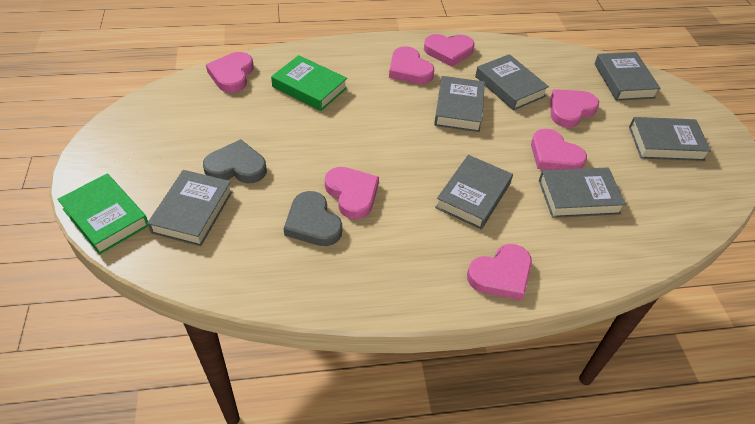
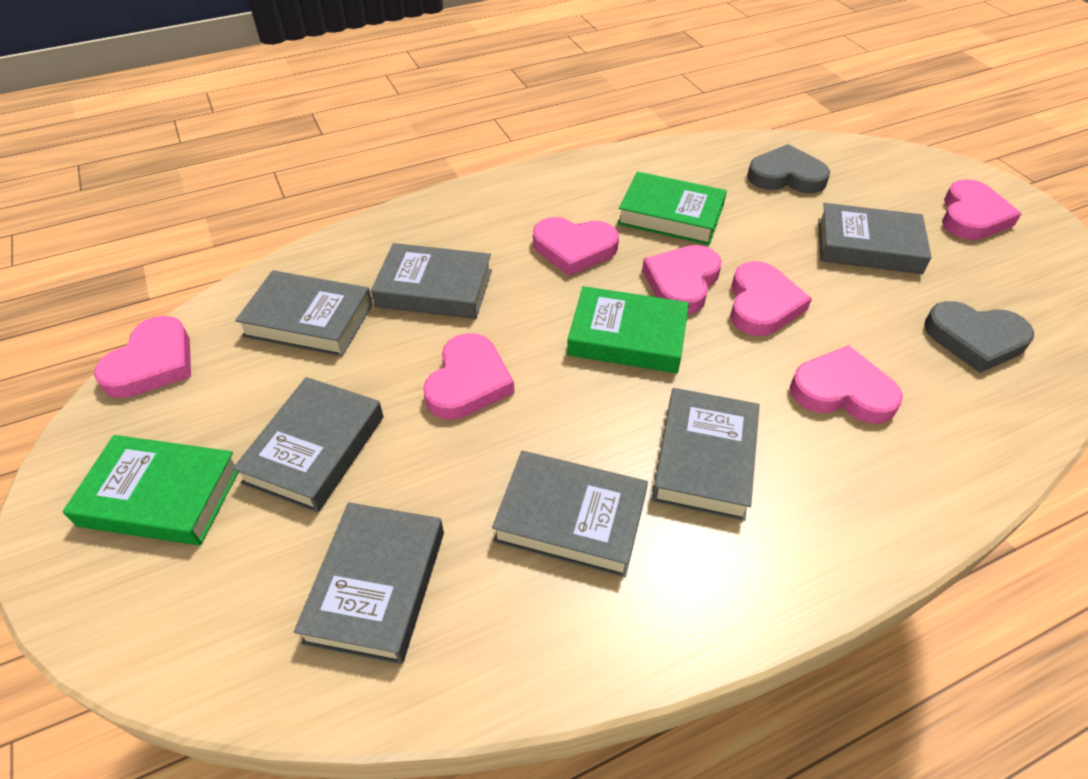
green book: 2 -> 3

